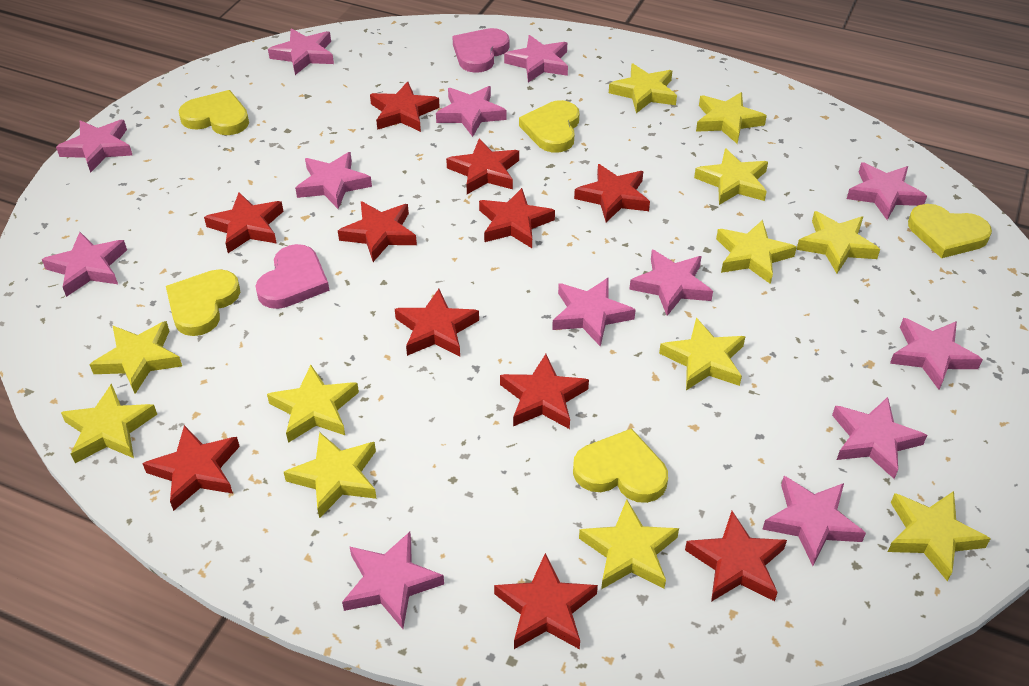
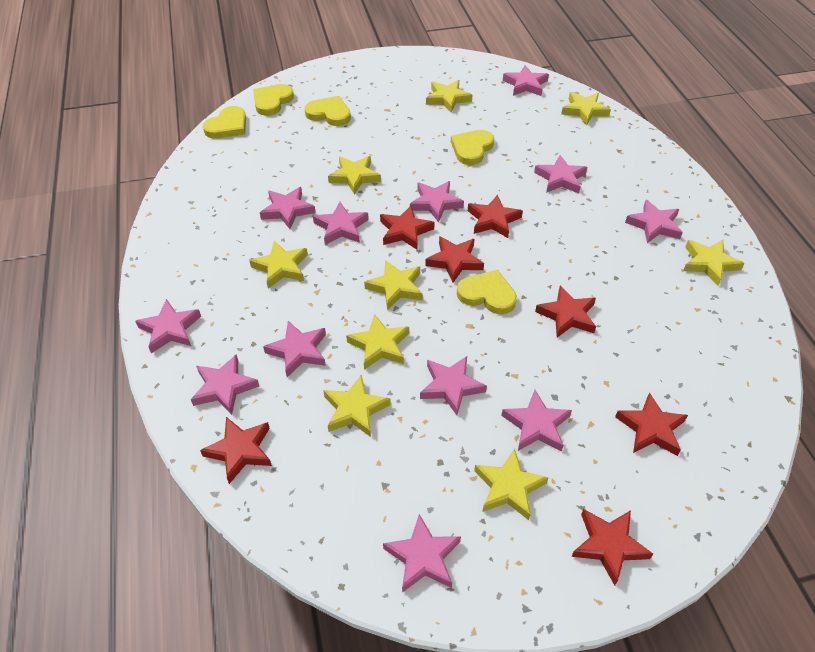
pink heart: 2 -> 0
pink star: 13 -> 12
red star: 11 -> 7
yellow star: 12 -> 9

